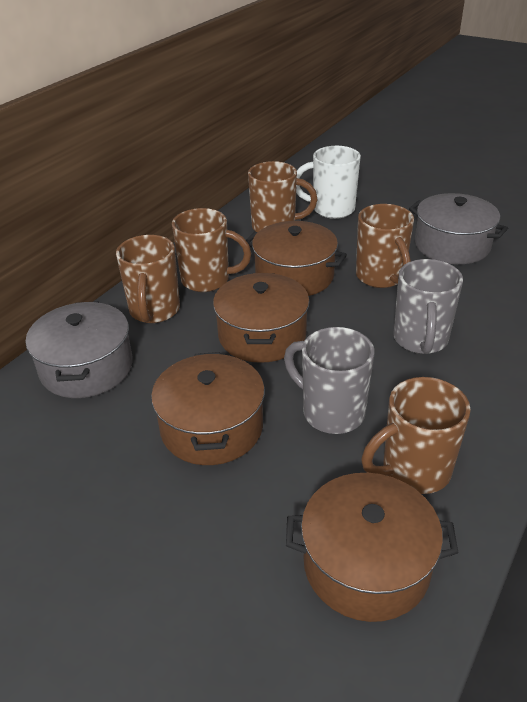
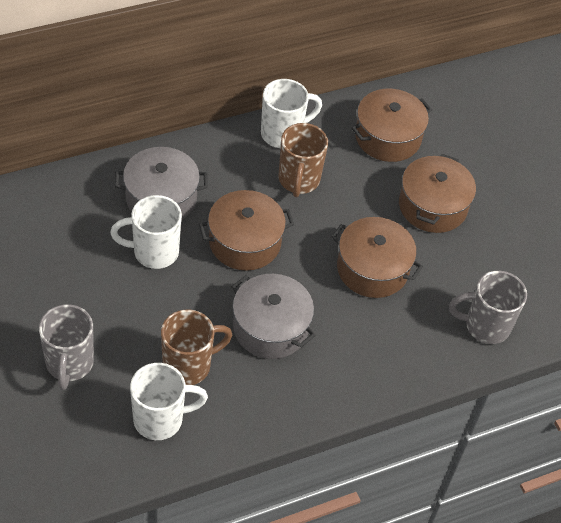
brown mug: 5 -> 2
white mug: 1 -> 3

